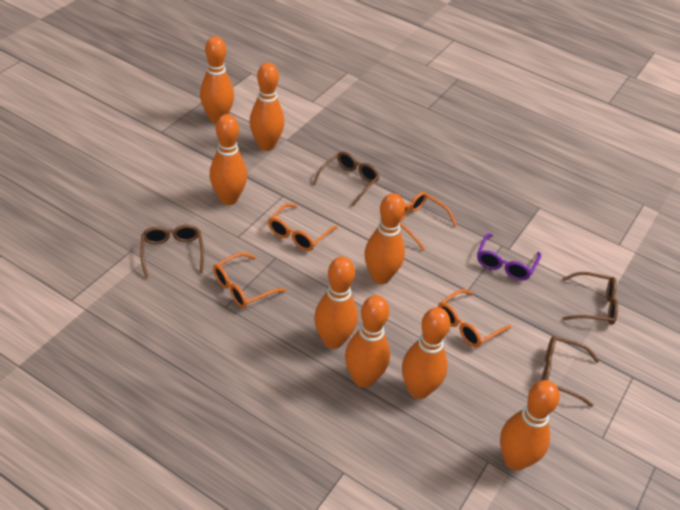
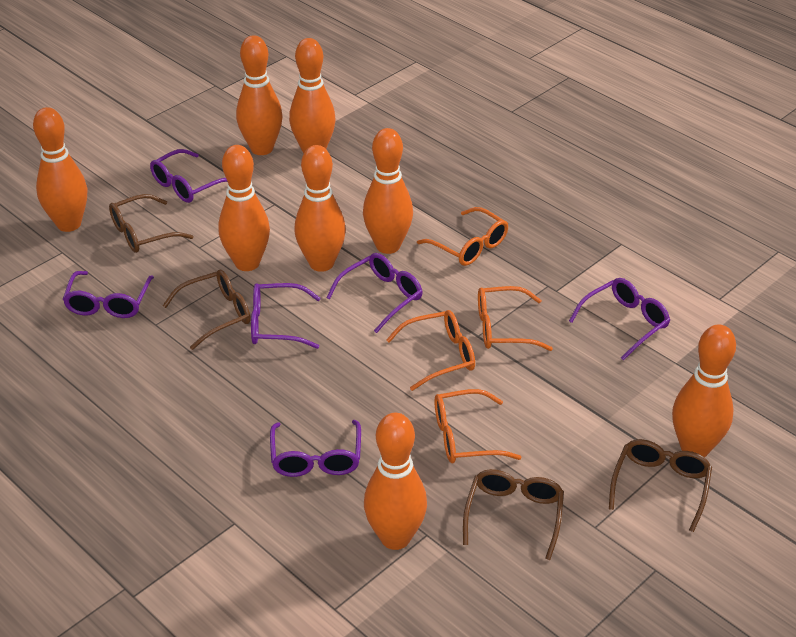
purple glasses: 1 -> 6

